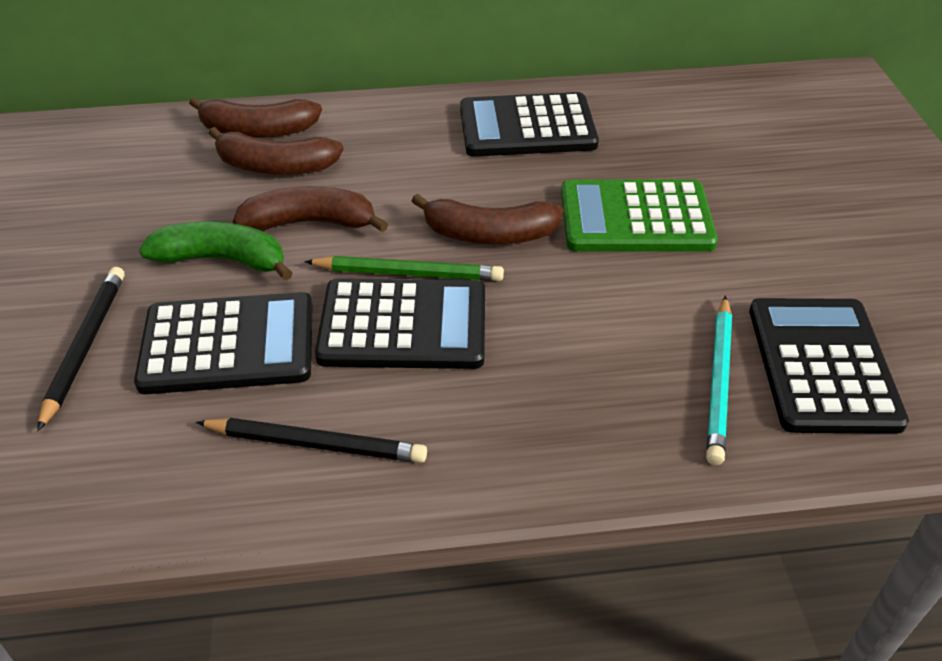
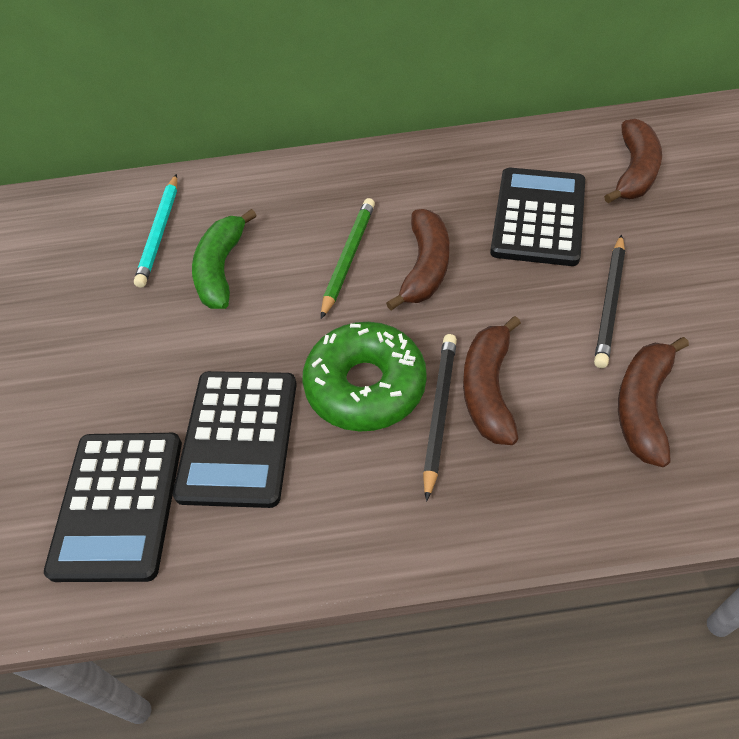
black calculator: 4 -> 3
green calculator: 1 -> 0
green donut: 0 -> 1

